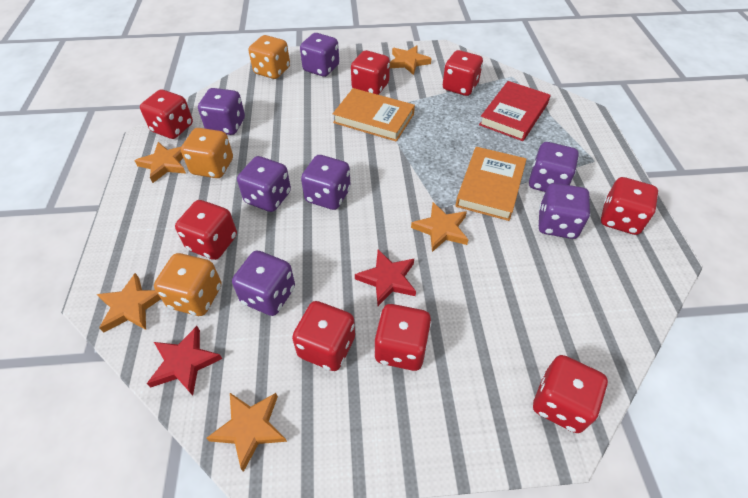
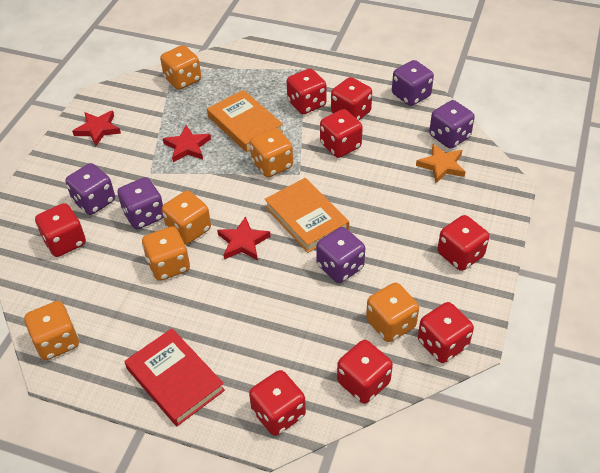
orange dice: 3 -> 6
orange star: 5 -> 1
purple dice: 7 -> 5
red star: 2 -> 3

